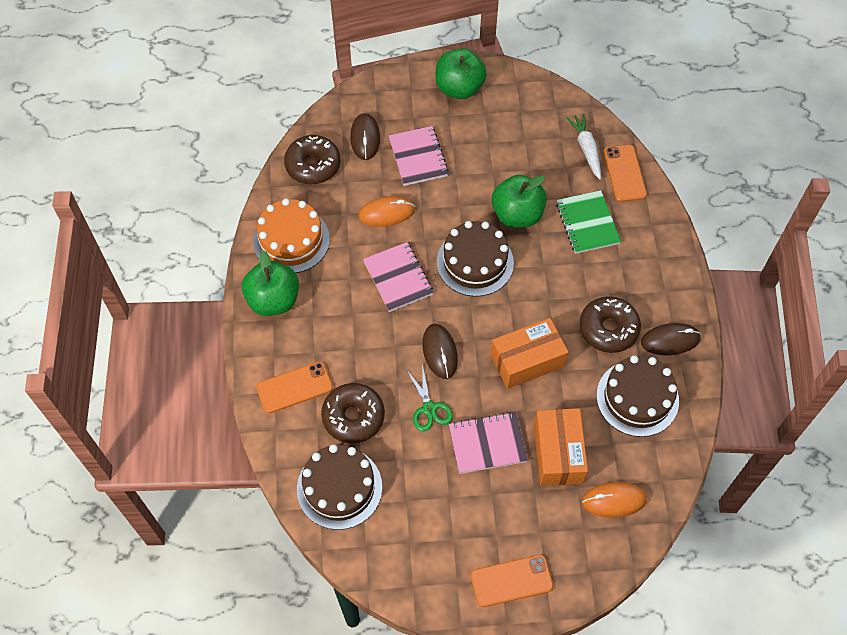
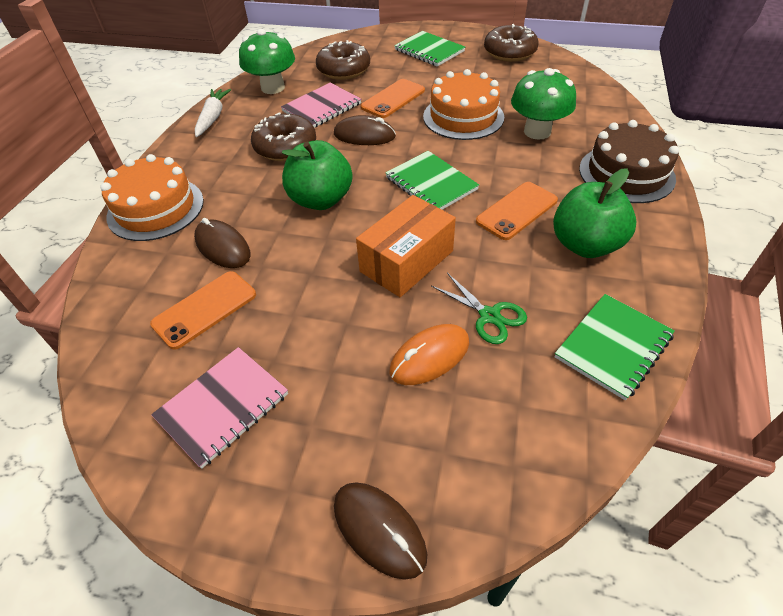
brown cake: 3 -> 1
green apple: 3 -> 2
green mushroom: 0 -> 2
green notebook: 1 -> 3
orange box: 2 -> 1
orange cake: 1 -> 2
orange mouse: 2 -> 1
pink notebook: 3 -> 2

